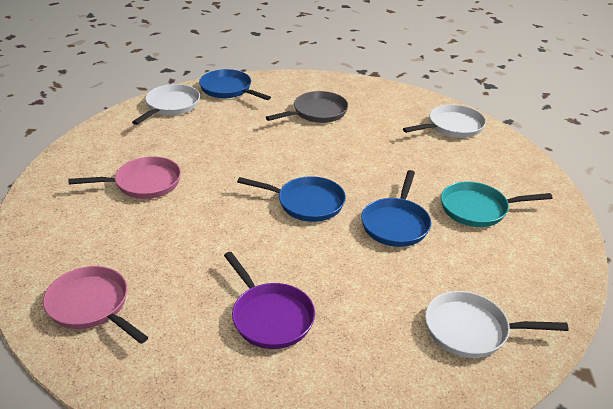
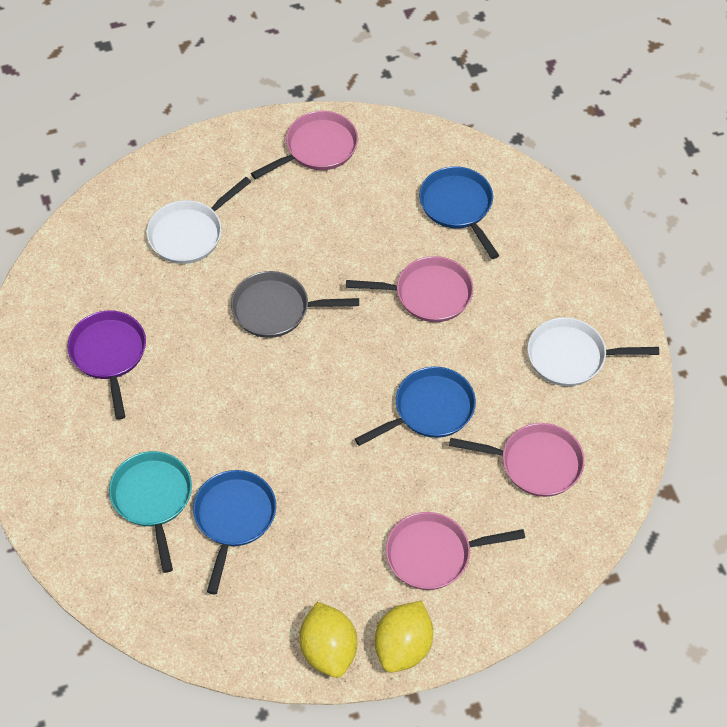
pink pan: 2 -> 4
white pan: 3 -> 2
yellow lemon: 0 -> 2

